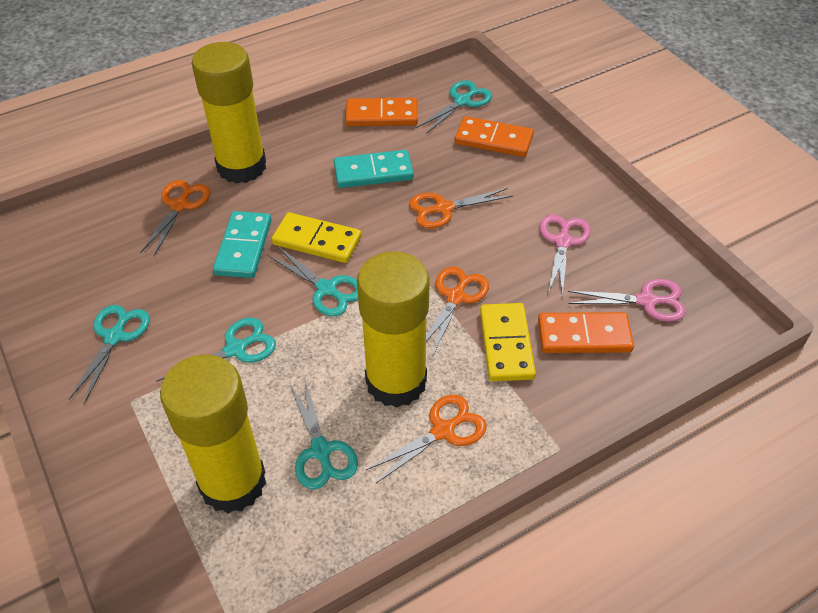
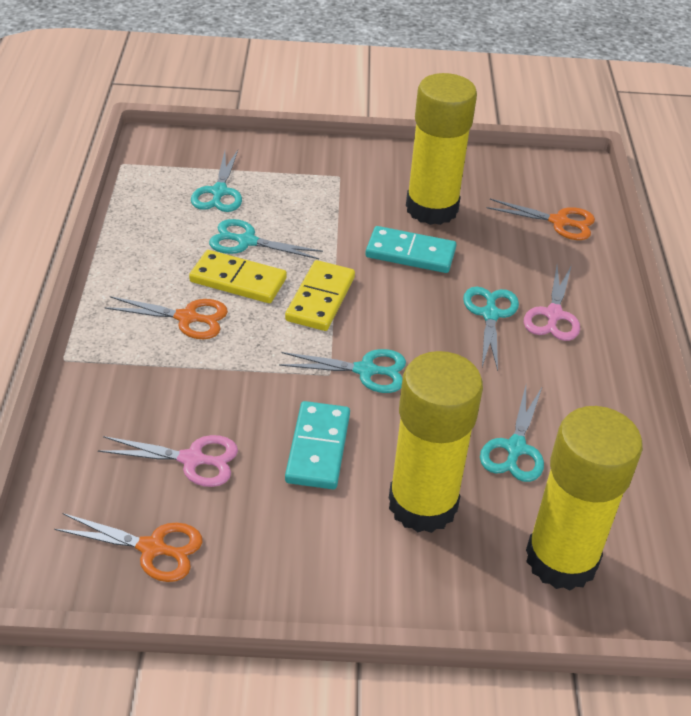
orange domino: 3 -> 0
orange scissors: 4 -> 3

